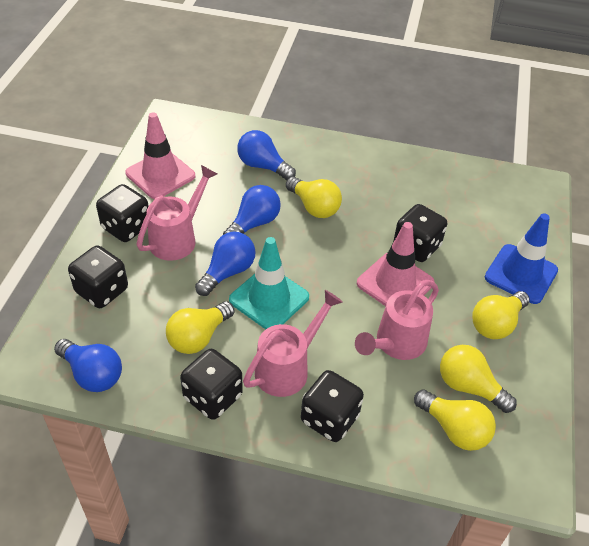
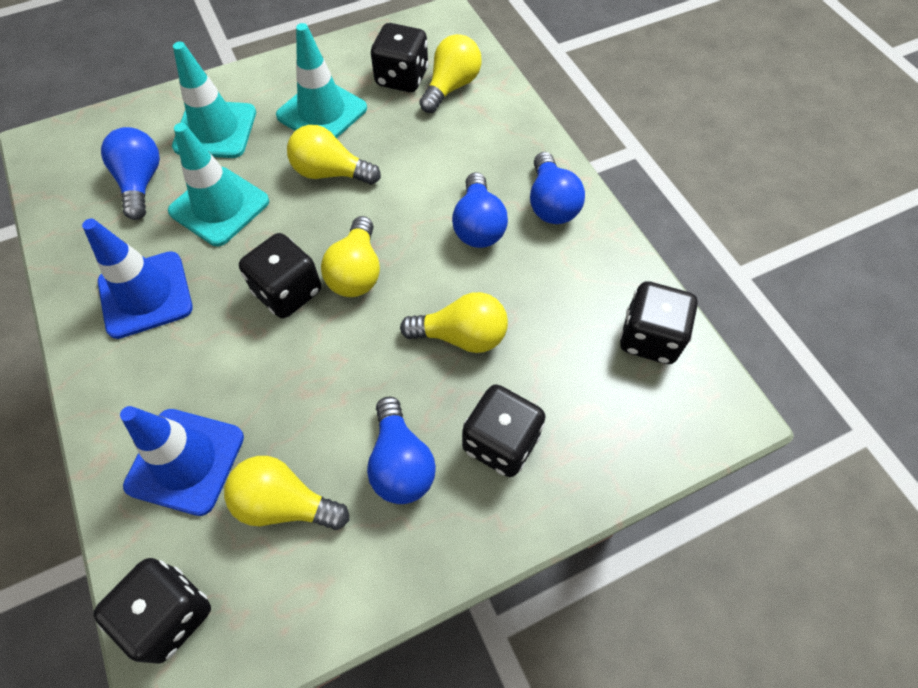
blue traffic cone: 1 -> 2
pink traffic cone: 2 -> 0
pink watering can: 3 -> 0
turquoise traffic cone: 1 -> 3

